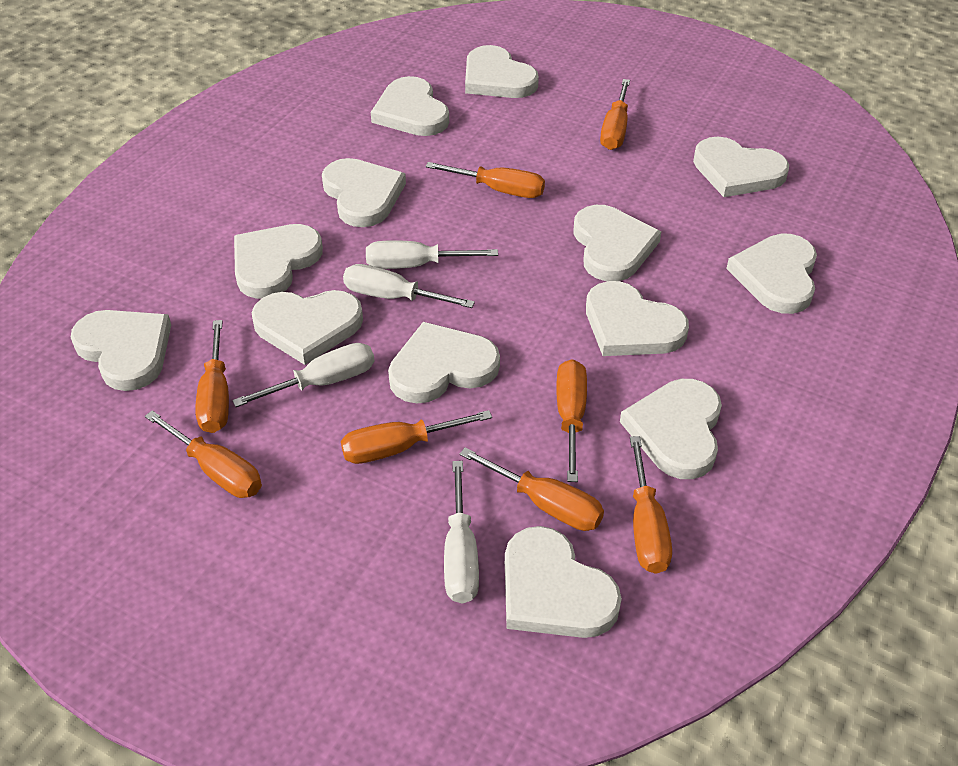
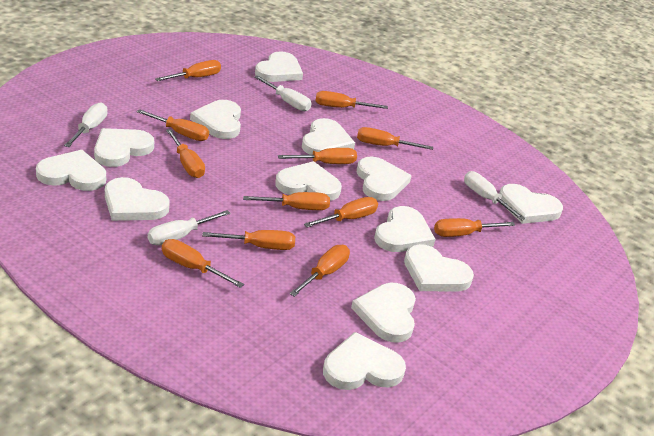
orange screwdriver: 8 -> 12

